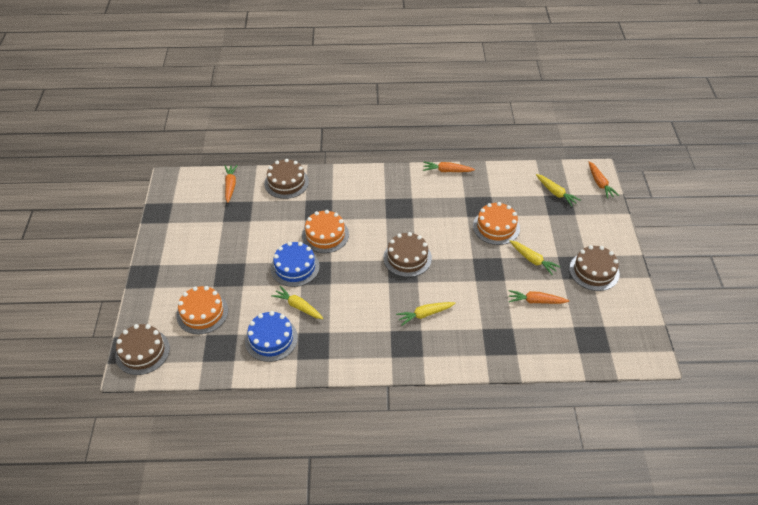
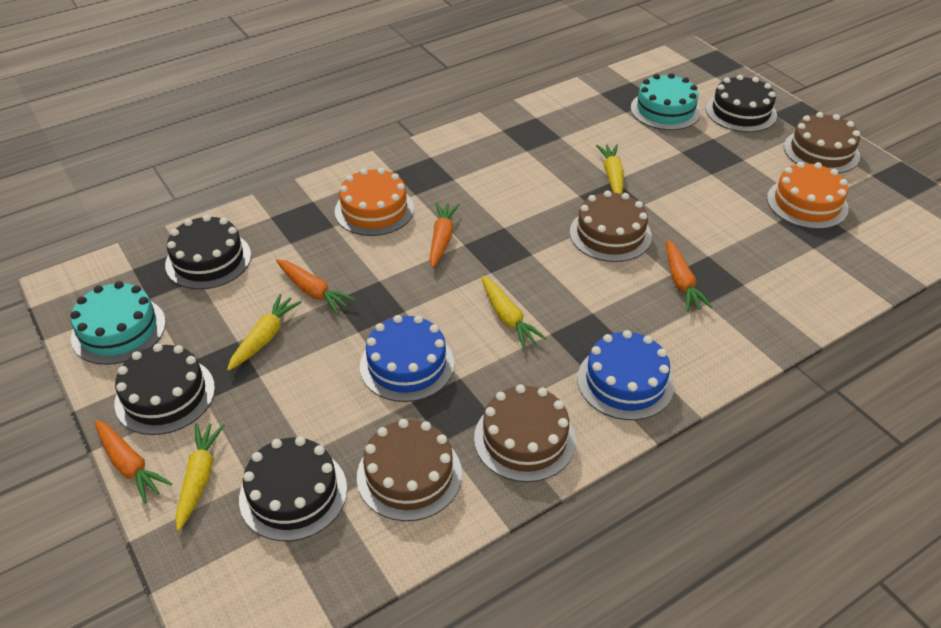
black cake: 0 -> 4
orange cake: 3 -> 2
turquoise cake: 0 -> 2

